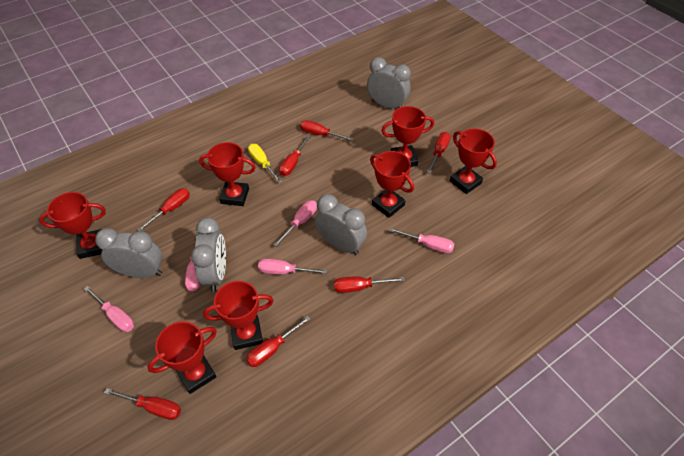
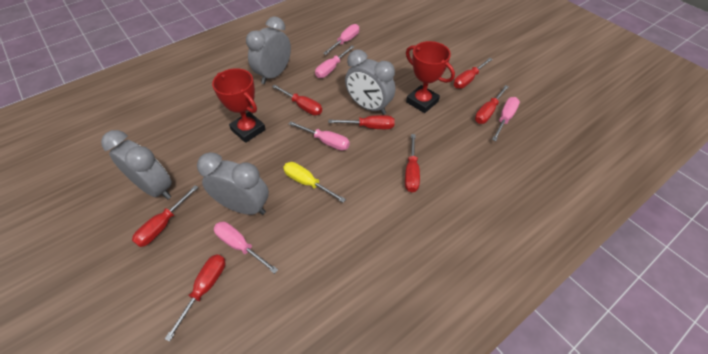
red trophy: 7 -> 2

